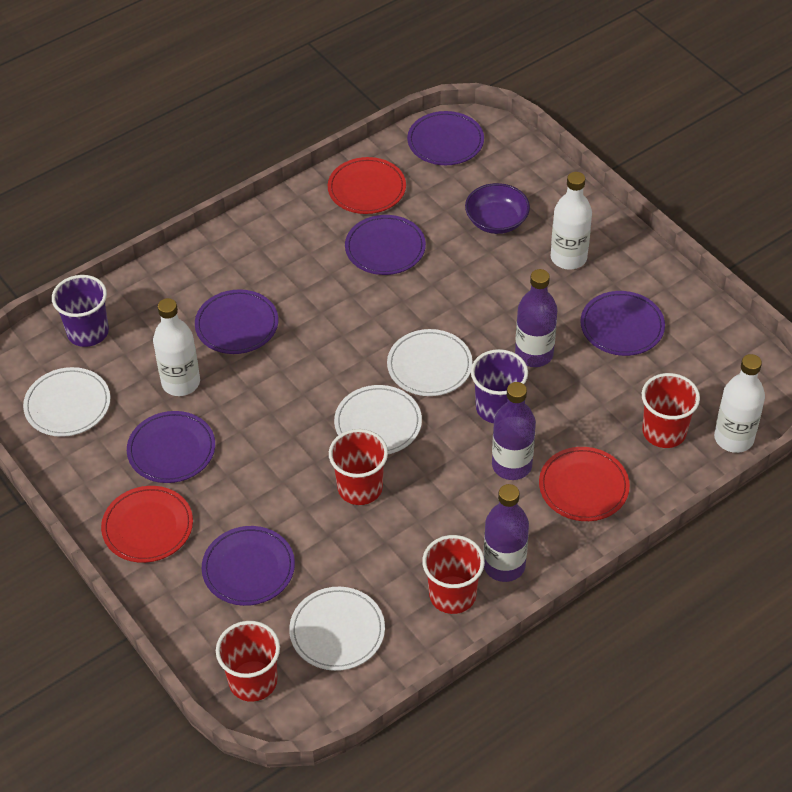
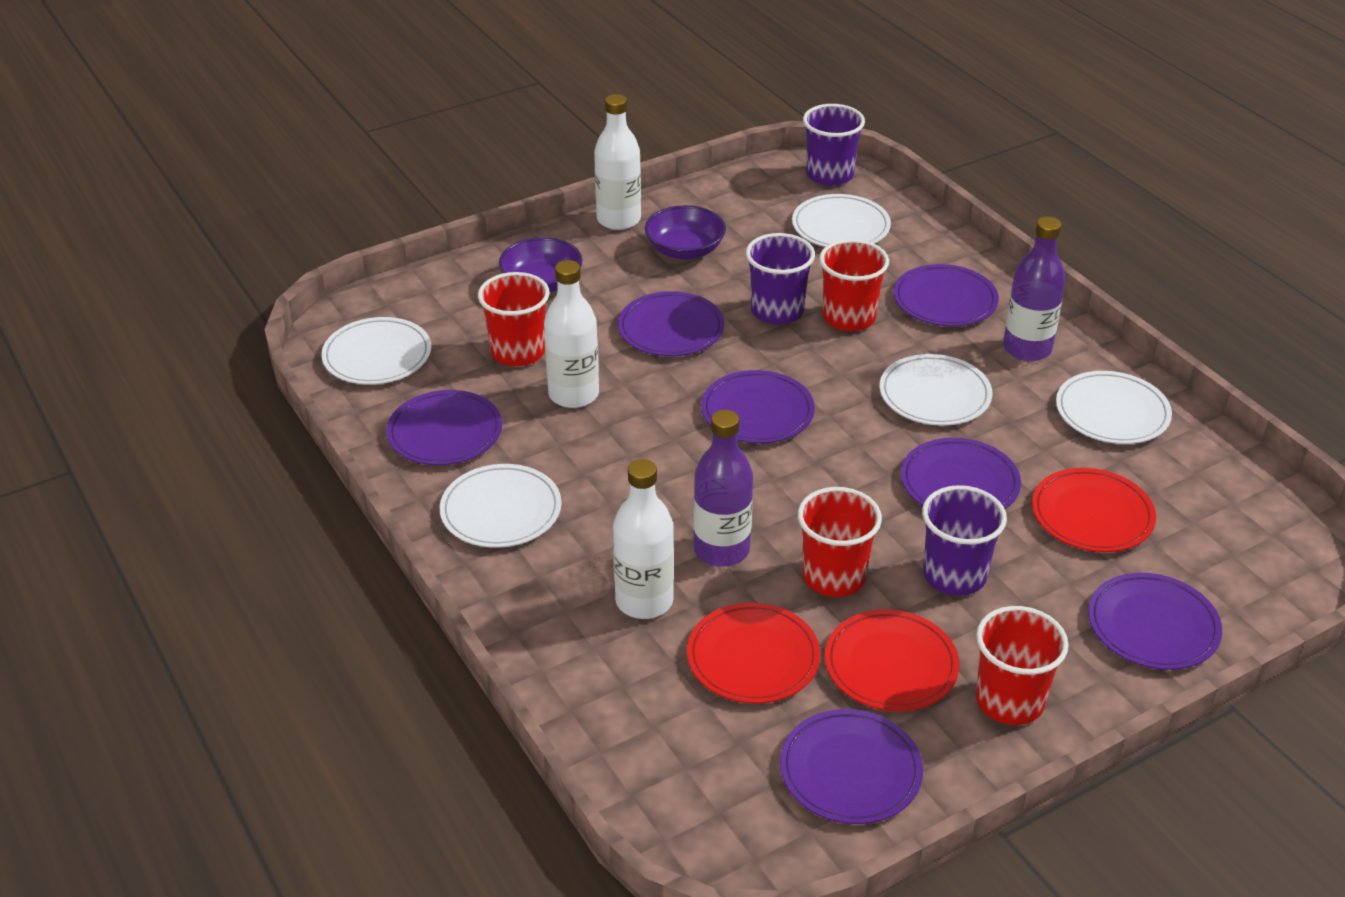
purple bottle: 3 -> 2
purple bowl: 1 -> 2
purple cup: 2 -> 3
purple plate: 6 -> 7
white plate: 4 -> 5

